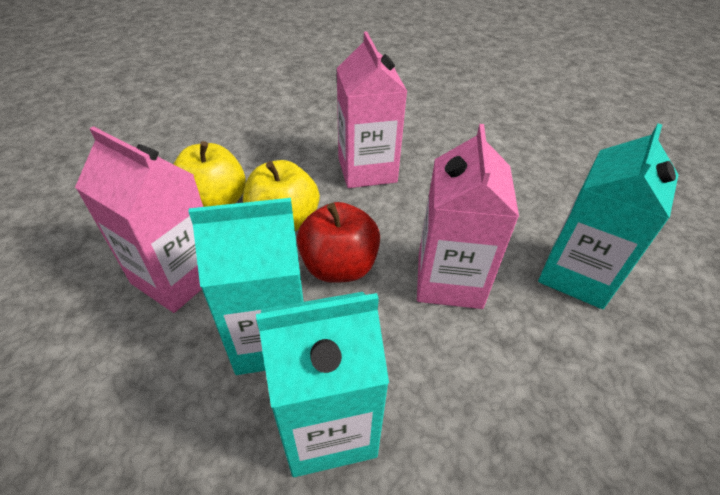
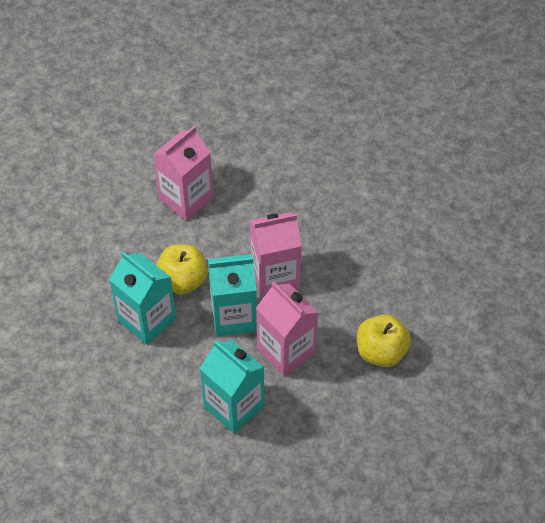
red apple: 1 -> 0

